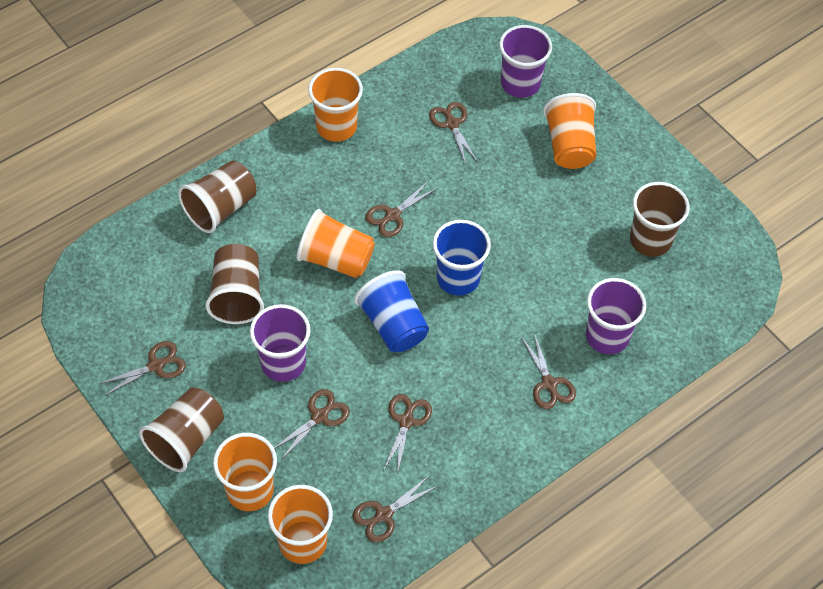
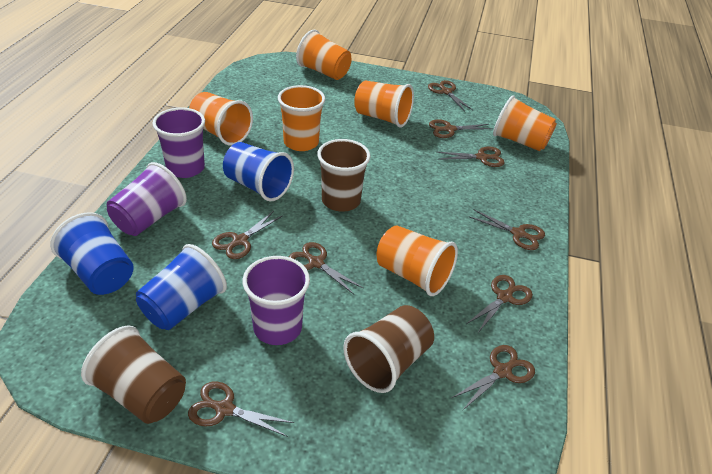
blue cup: 2 -> 3
brown cup: 4 -> 3
brown scissors: 7 -> 9
orange cup: 5 -> 6

